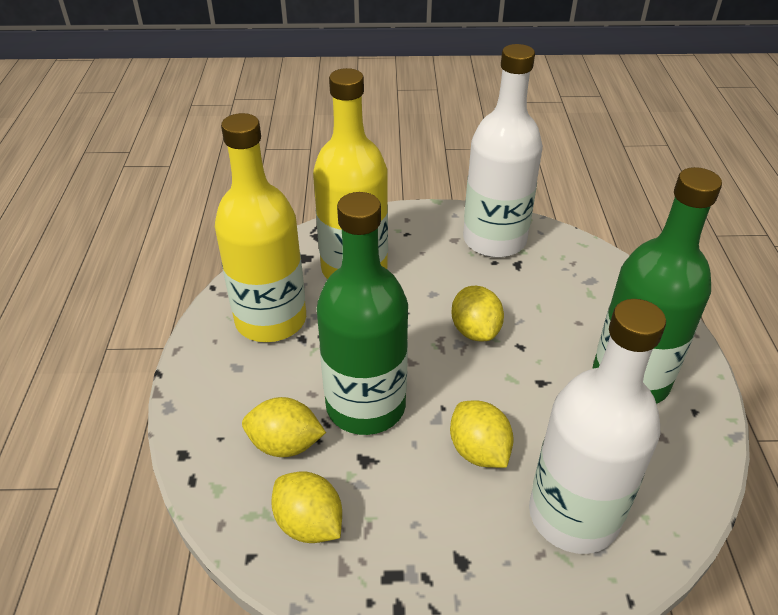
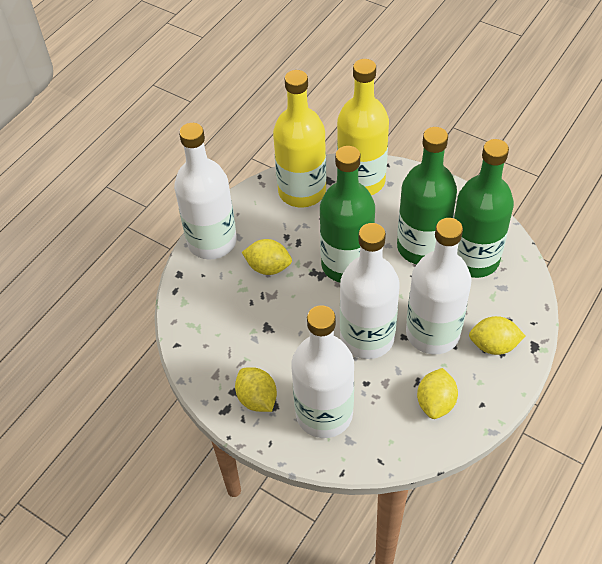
green bottle: 2 -> 3
white bottle: 2 -> 4

